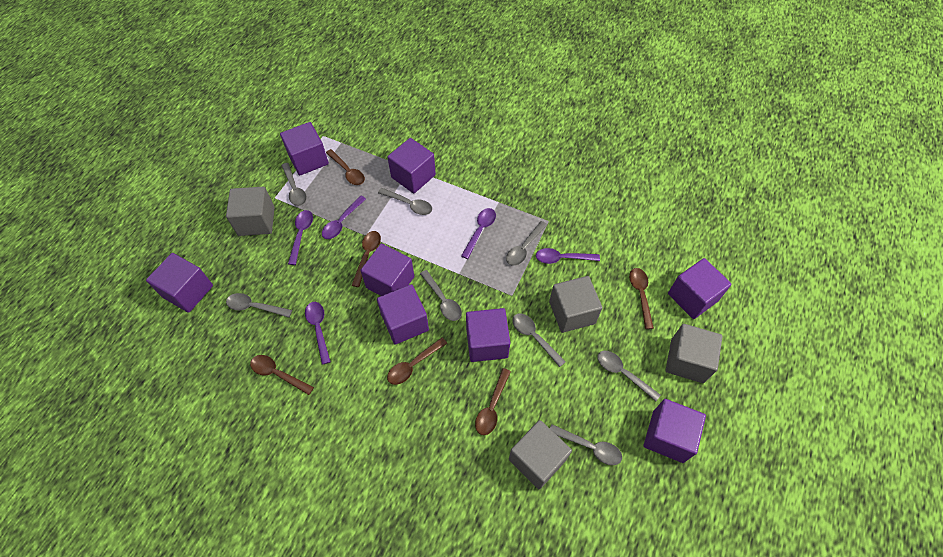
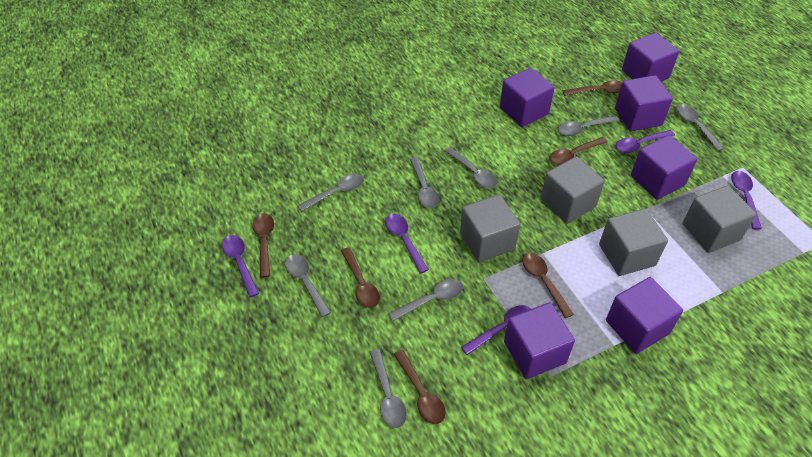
purple cube: 8 -> 6

